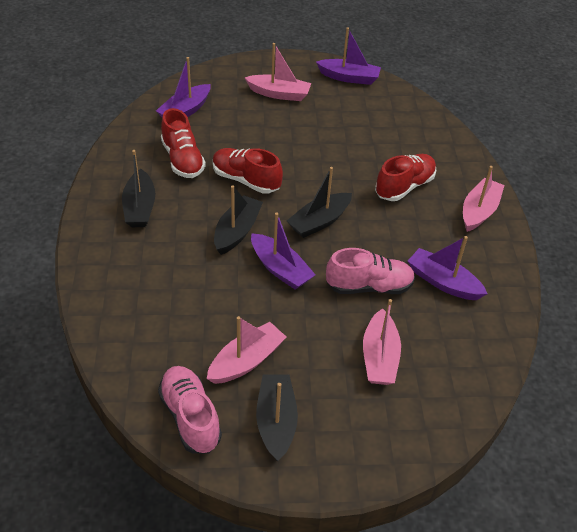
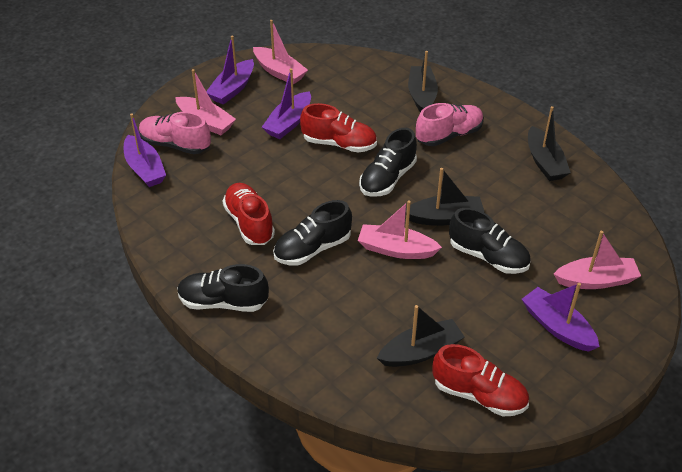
black shoe: 0 -> 4

